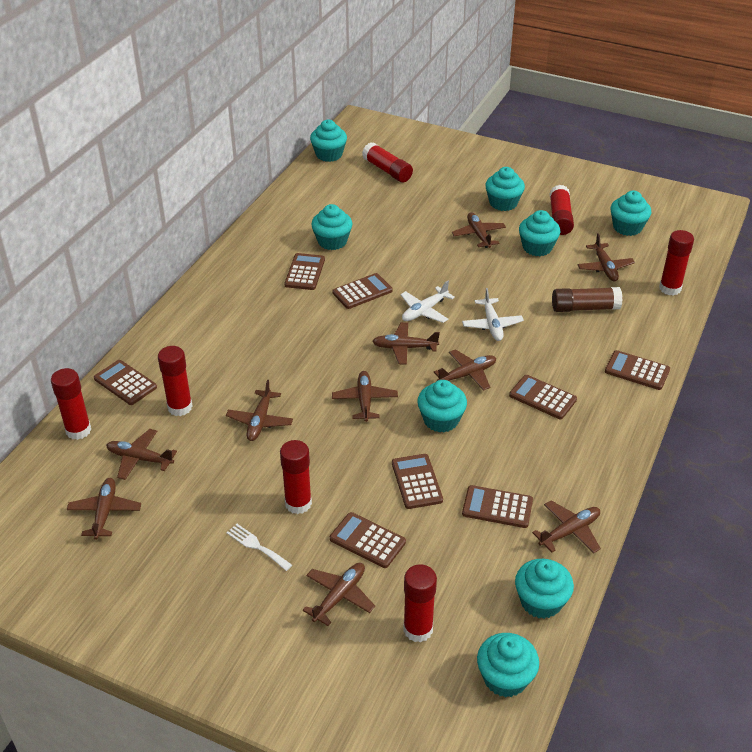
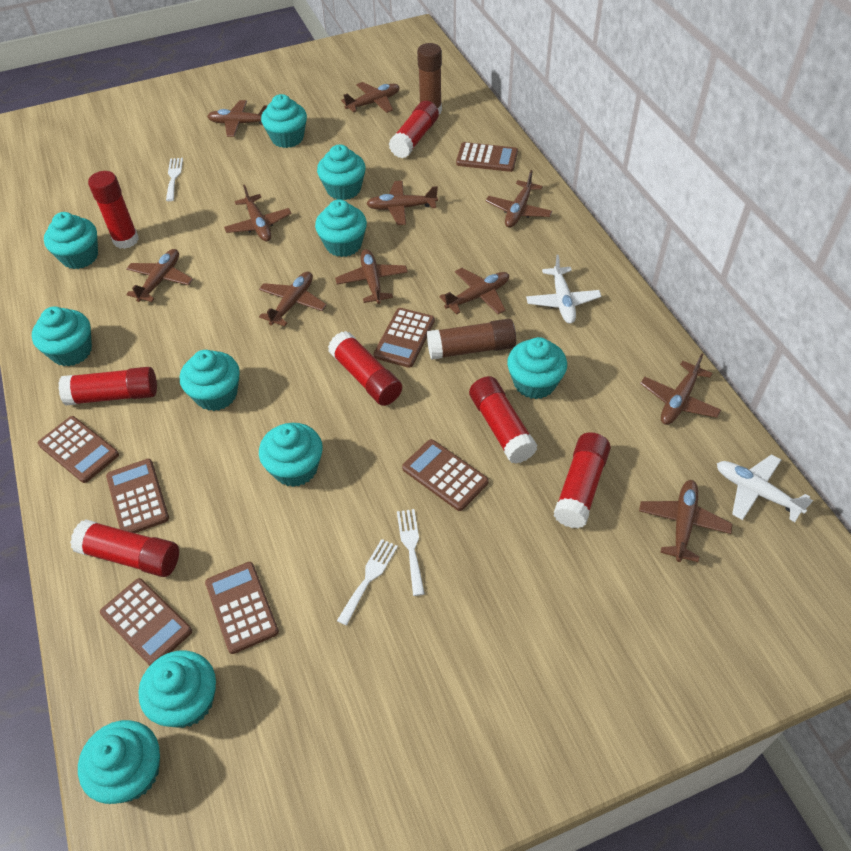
brown calculator: 8 -> 7
brown glue stick: 1 -> 2
brown plane: 10 -> 11
turquoise cupcake: 8 -> 10
white fork: 1 -> 3

